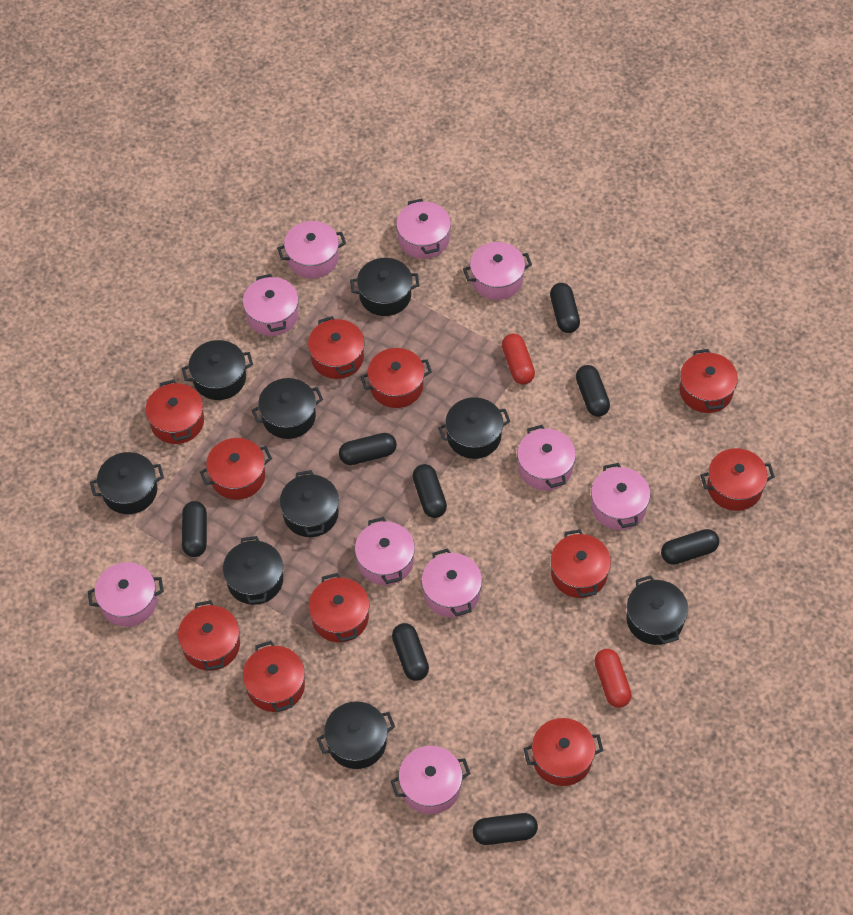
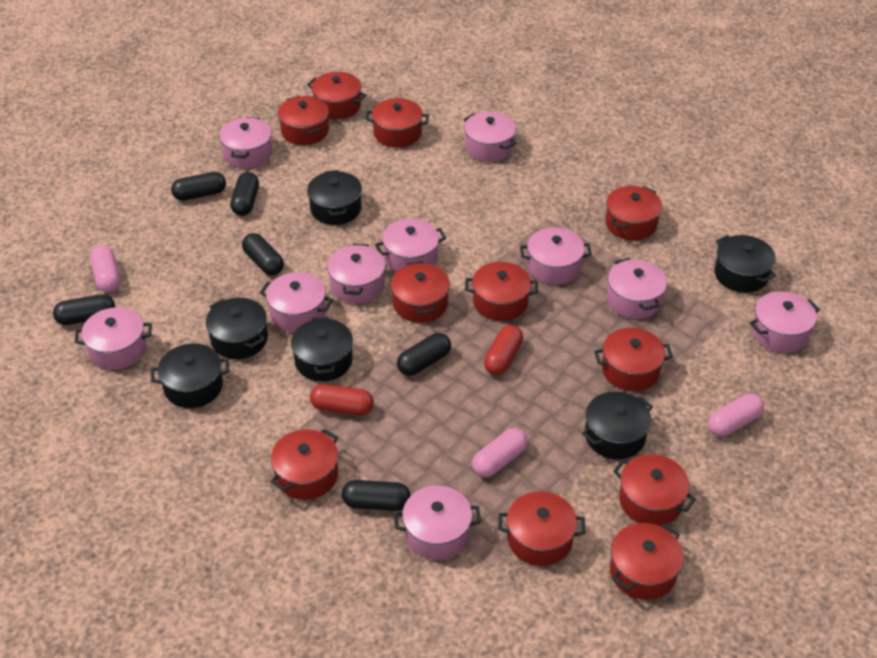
black capsule: 8 -> 6
black pot: 9 -> 6
pink capsule: 0 -> 3

